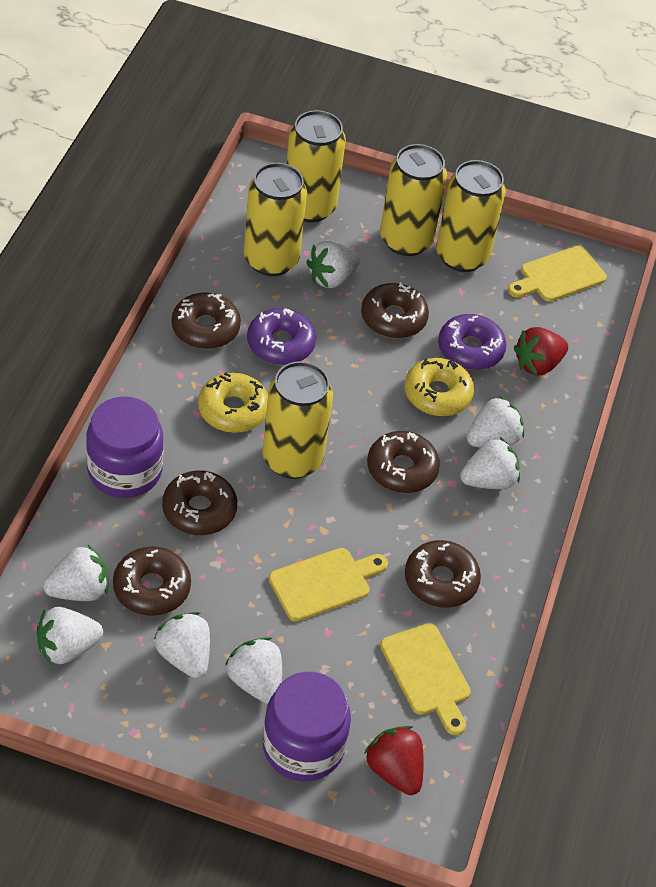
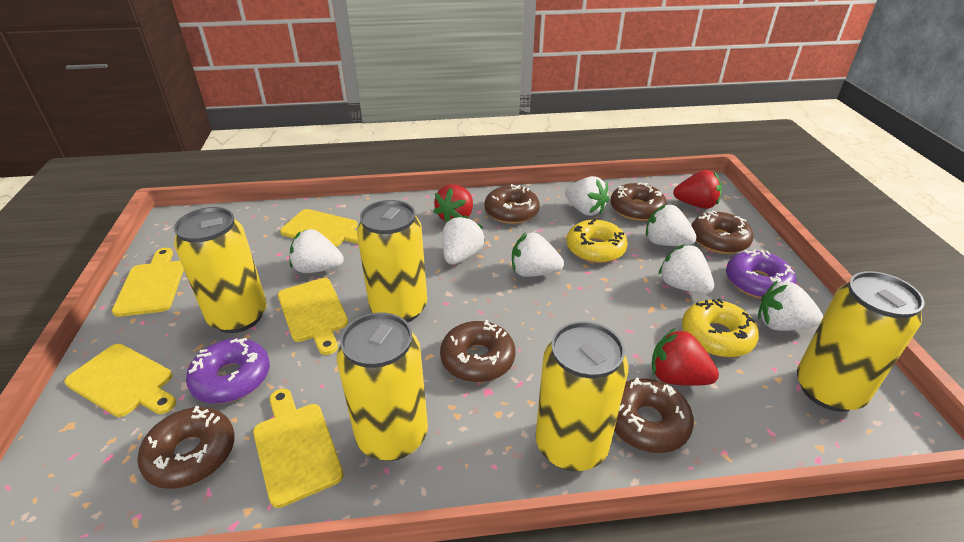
purple jar: 2 -> 0
red strawberry: 2 -> 3
yellow cutting board: 3 -> 5

